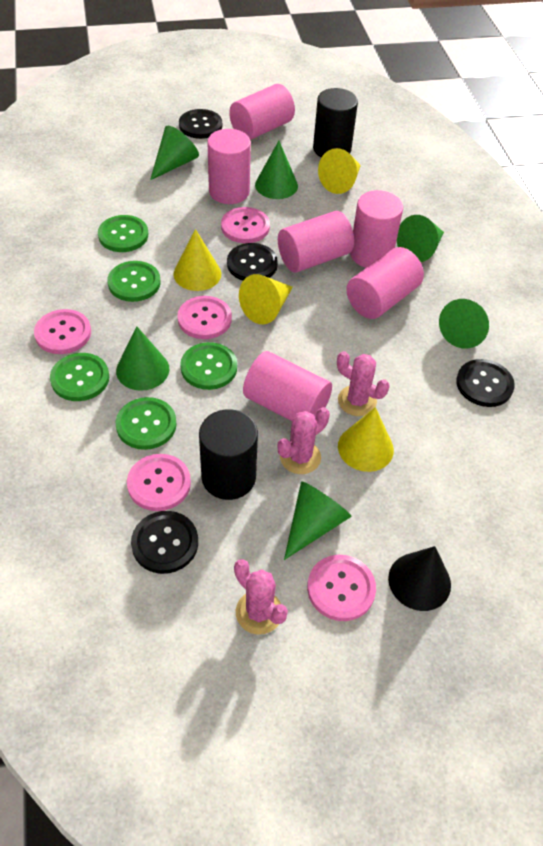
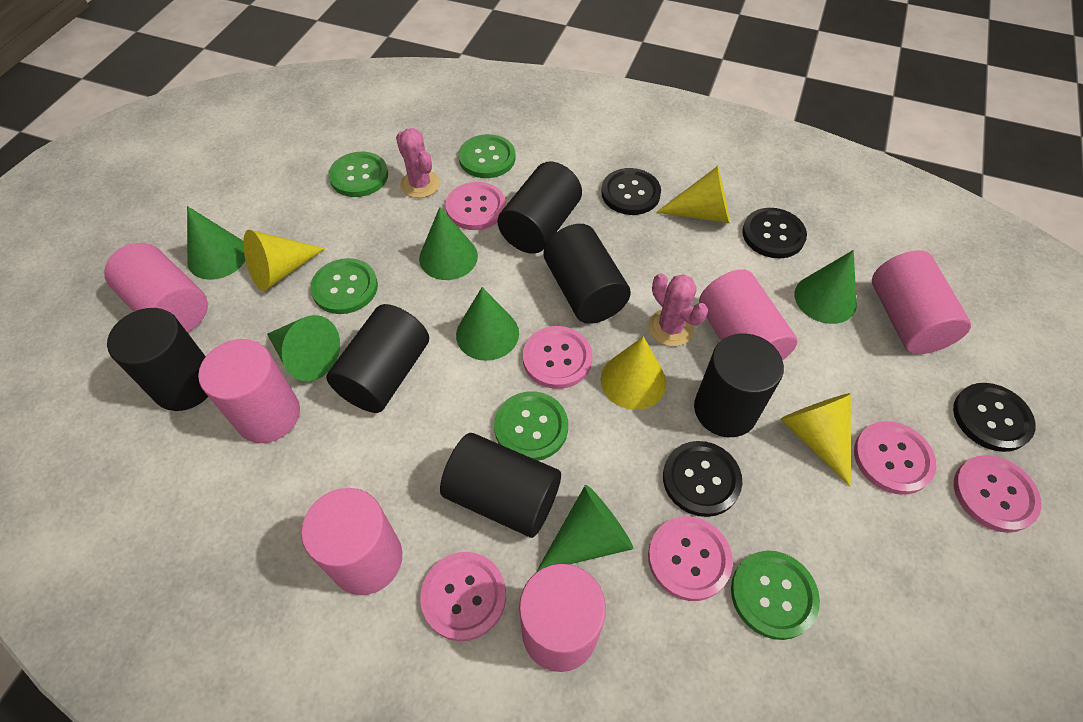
black cone: 1 -> 0
black cylinder: 2 -> 6
pink button: 5 -> 6
pink cactus: 3 -> 2

